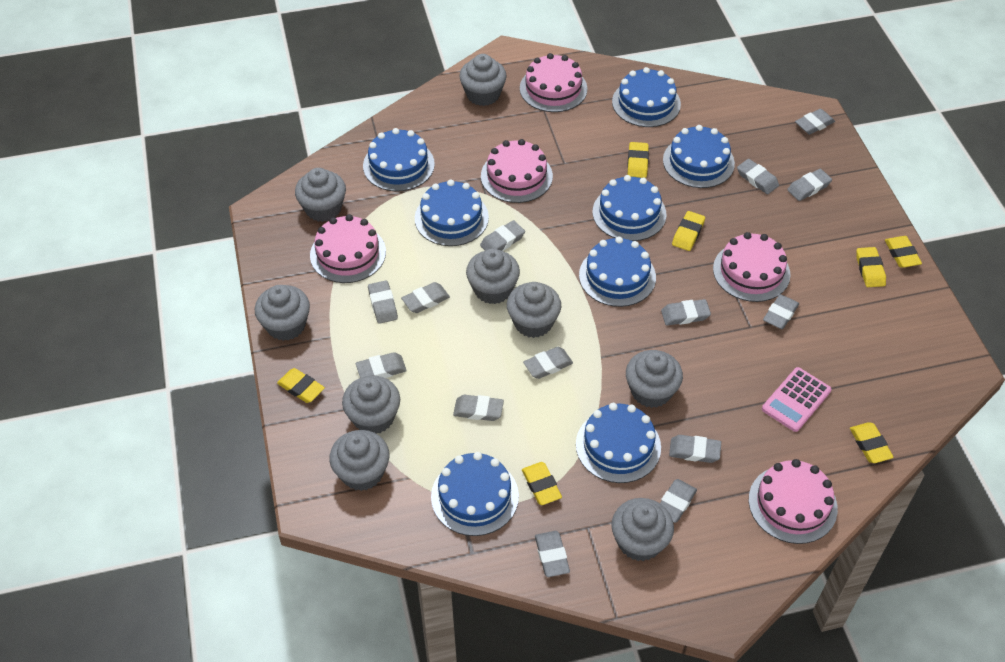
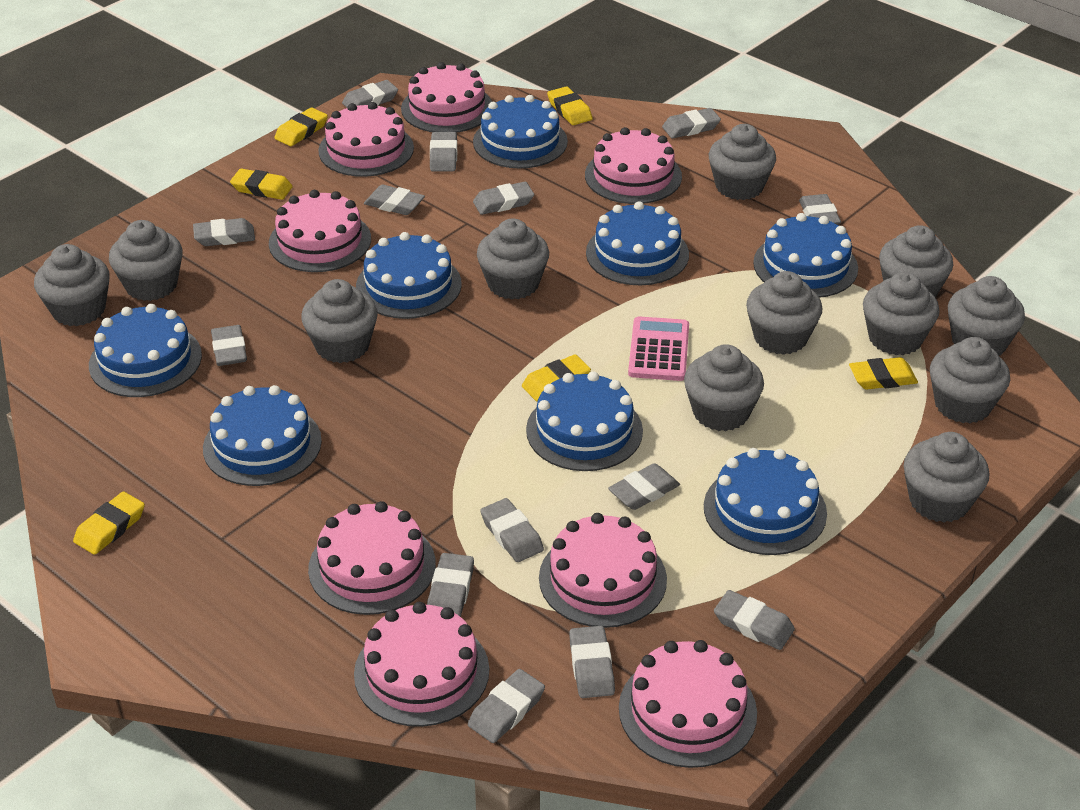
grey cupcake: 9 -> 12
pink cake: 5 -> 8
yellow eraser: 7 -> 6

